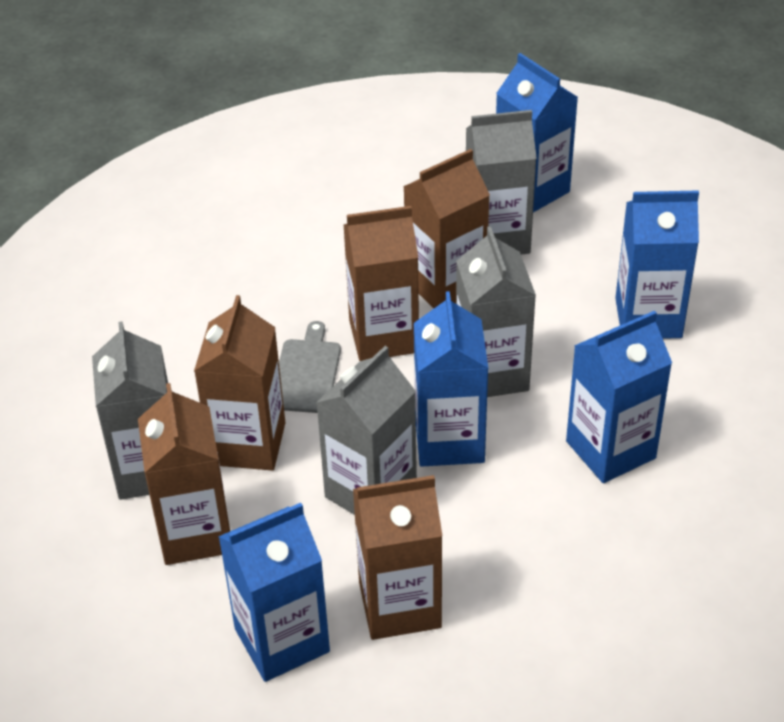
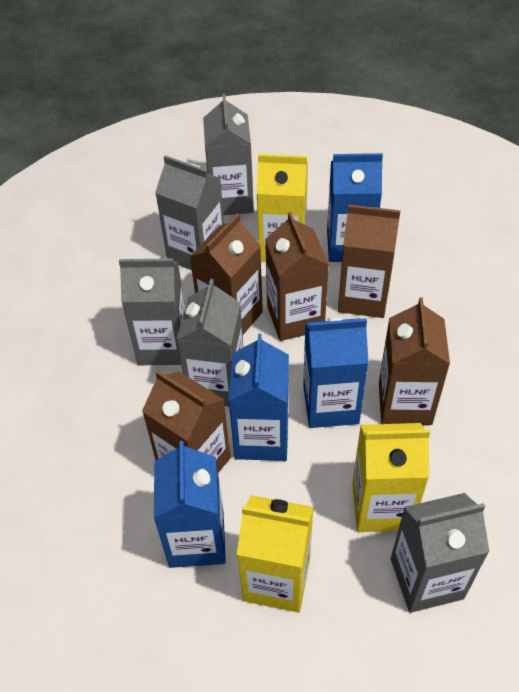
blue carton: 5 -> 4
grey carton: 4 -> 5
grey cutting board: 1 -> 0
yellow carton: 0 -> 3

